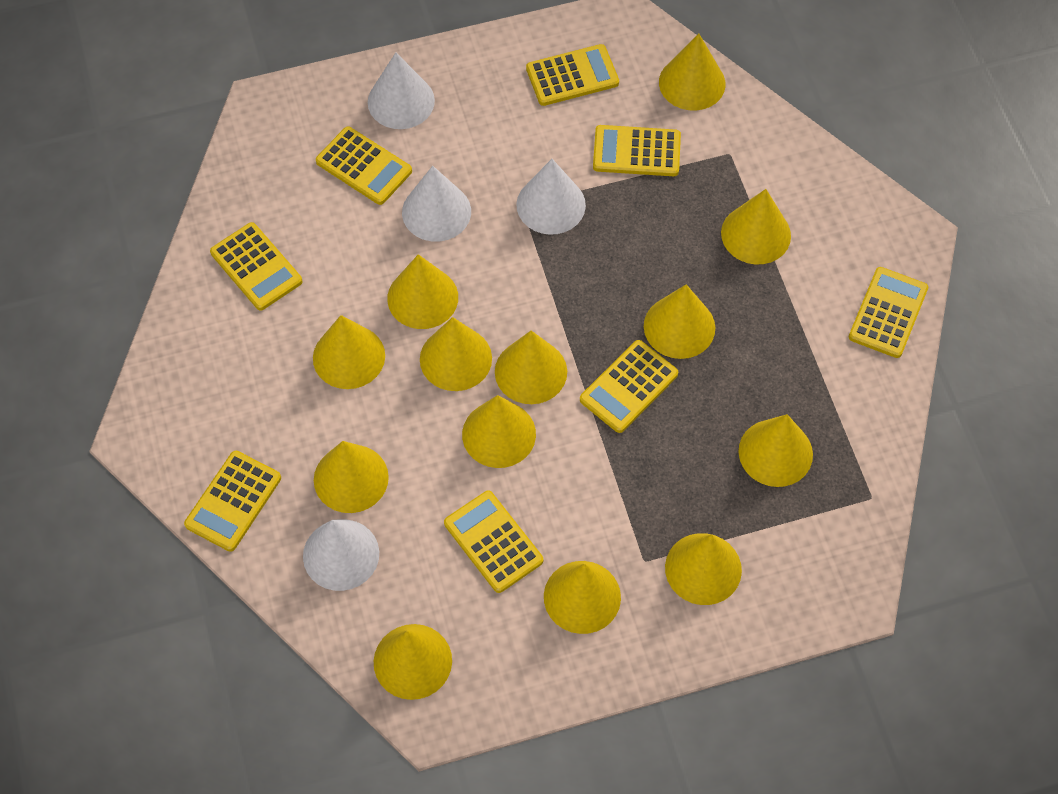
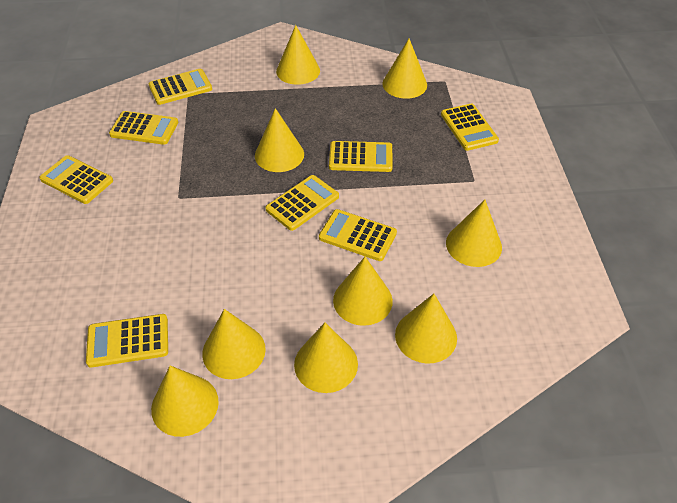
white cone: 4 -> 0
yellow cone: 13 -> 9

